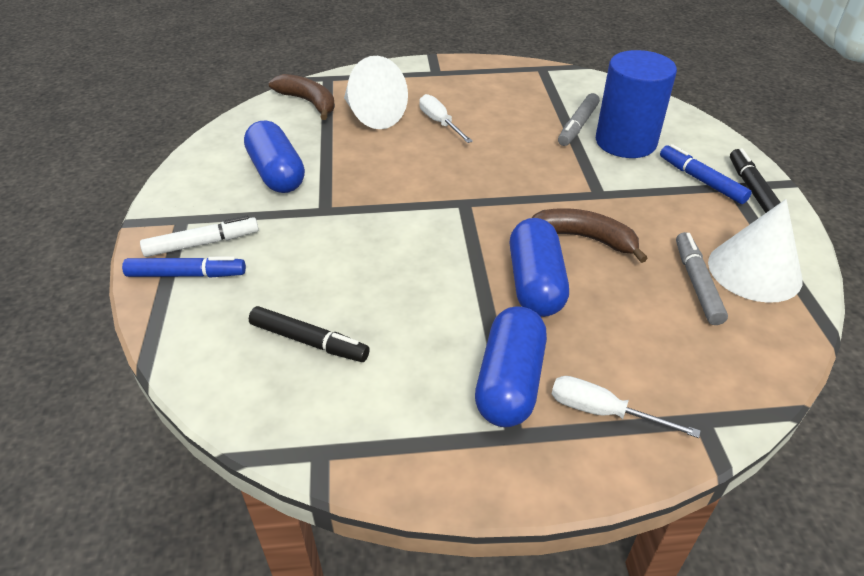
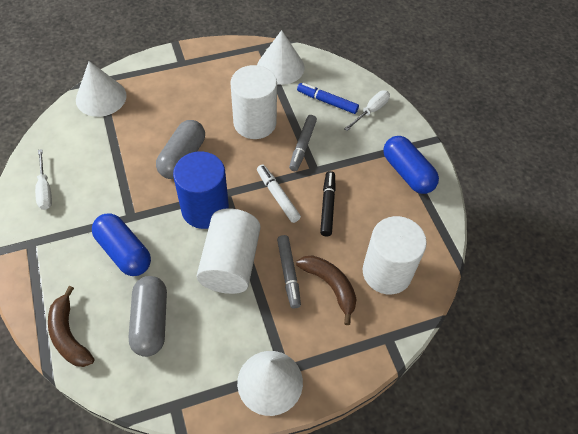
black marker: 2 -> 1
blue capsule: 3 -> 2
blue marker: 2 -> 1
grey capsule: 0 -> 2
white cone: 2 -> 3
white cylinder: 0 -> 3

